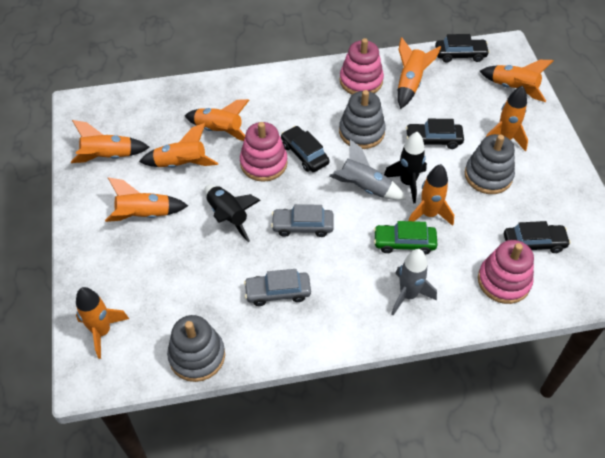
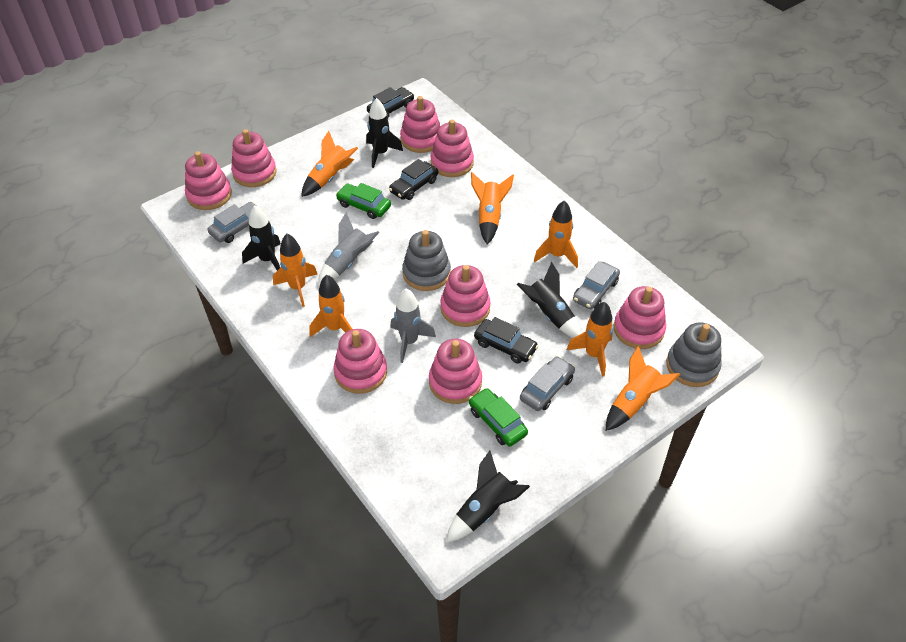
black car: 4 -> 3
black rocket: 2 -> 4
green car: 1 -> 2
grey car: 2 -> 3
grey stacking toy: 3 -> 2
orange rocket: 9 -> 7
pink stacking toy: 3 -> 8

